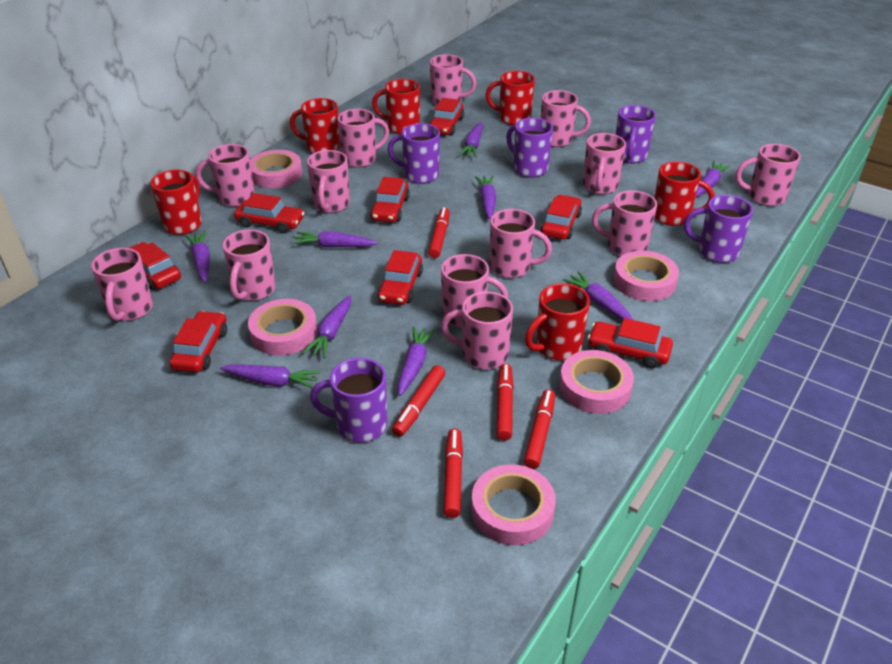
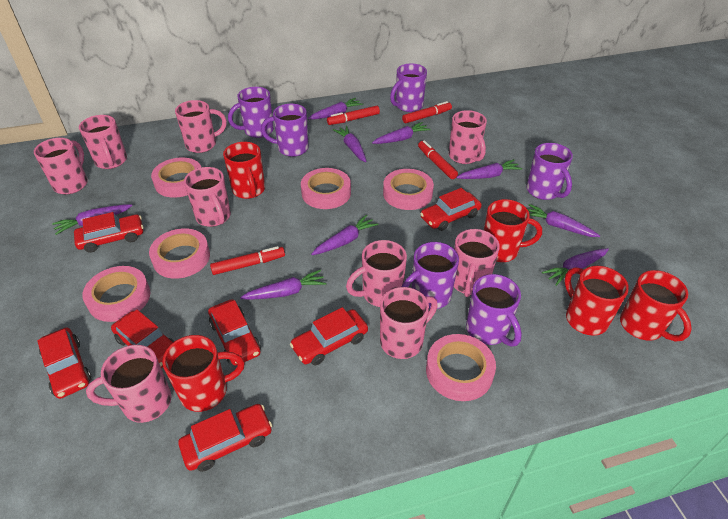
pink mug: 13 -> 9
pink tape: 5 -> 6
purple mug: 5 -> 6
red car: 8 -> 7
red marker: 5 -> 4
red mug: 6 -> 5

